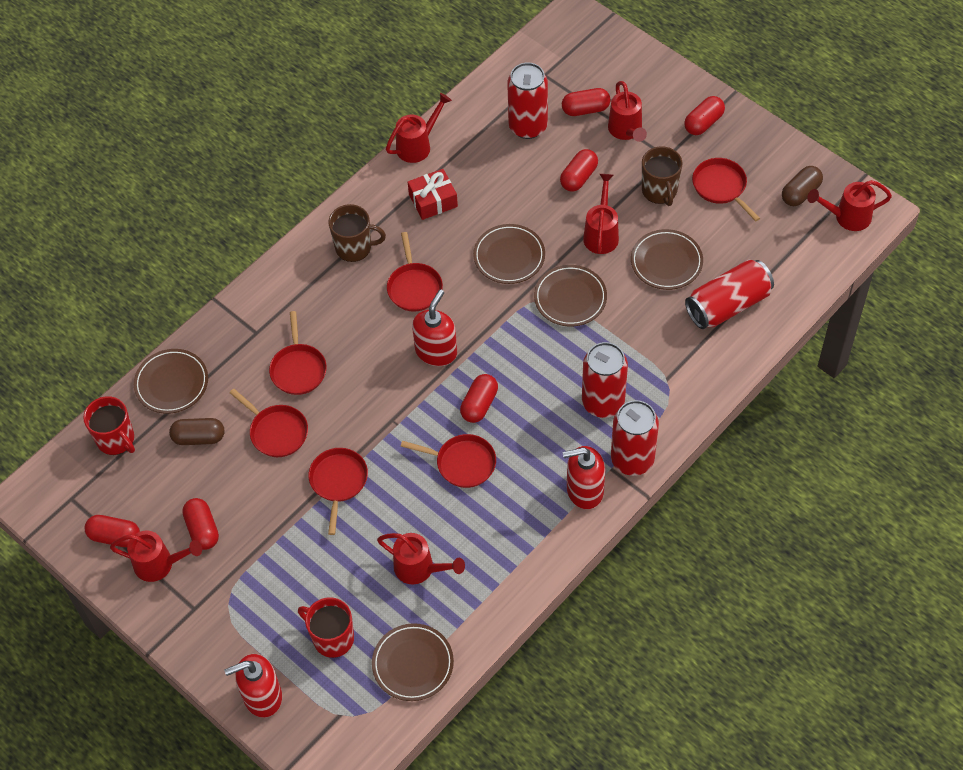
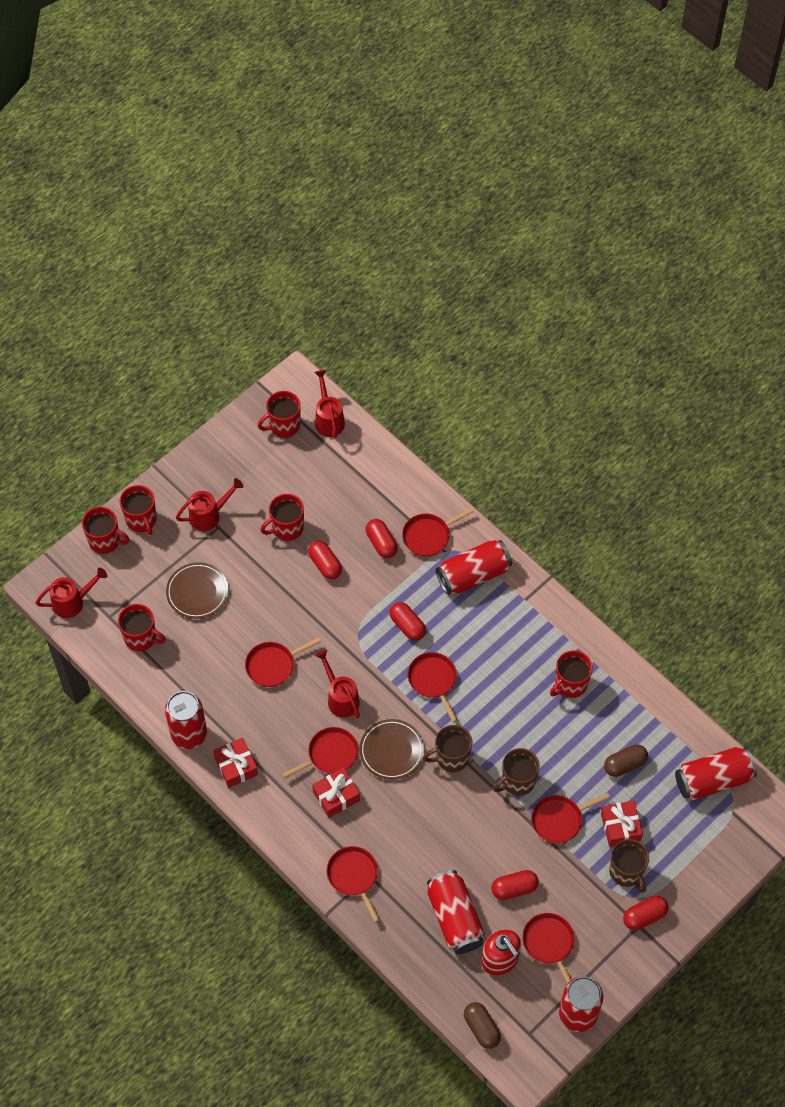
brown mug: 2 -> 3
brown plate: 5 -> 2
red can: 4 -> 5
red capsule: 6 -> 5
red gift: 1 -> 3
red mug: 2 -> 6
red pan: 6 -> 7
red soap dispenser: 3 -> 1
red watering can: 6 -> 4

